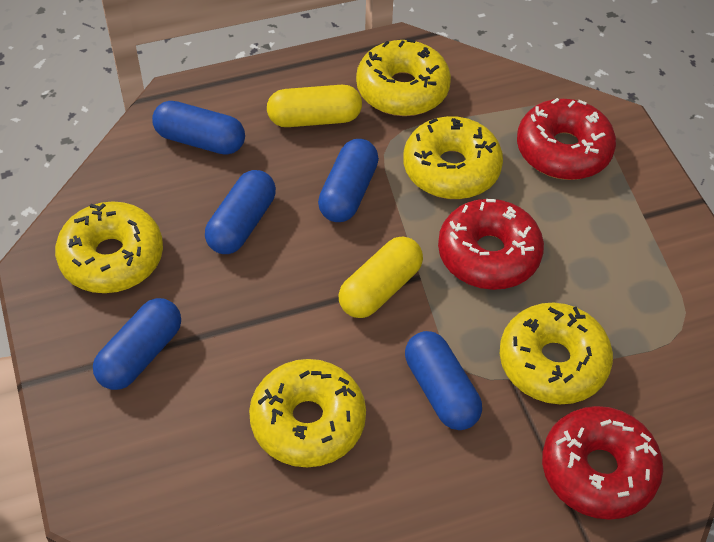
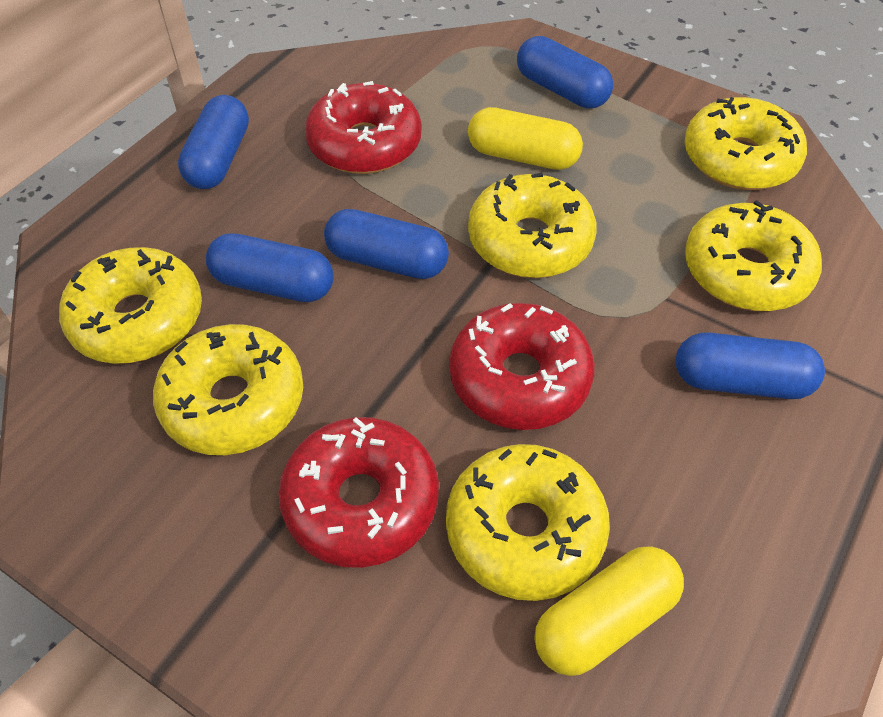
yellow donut: 5 -> 6

